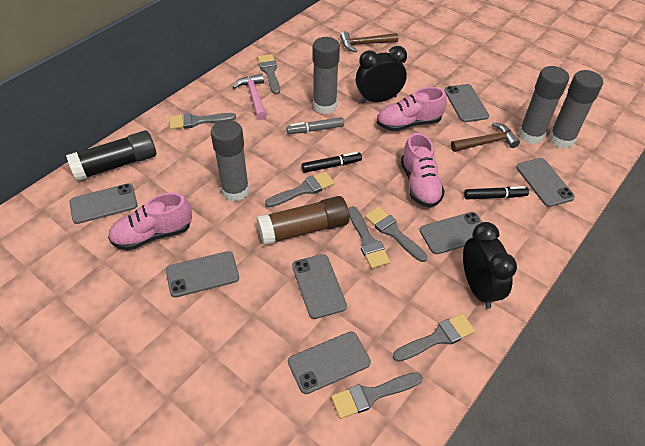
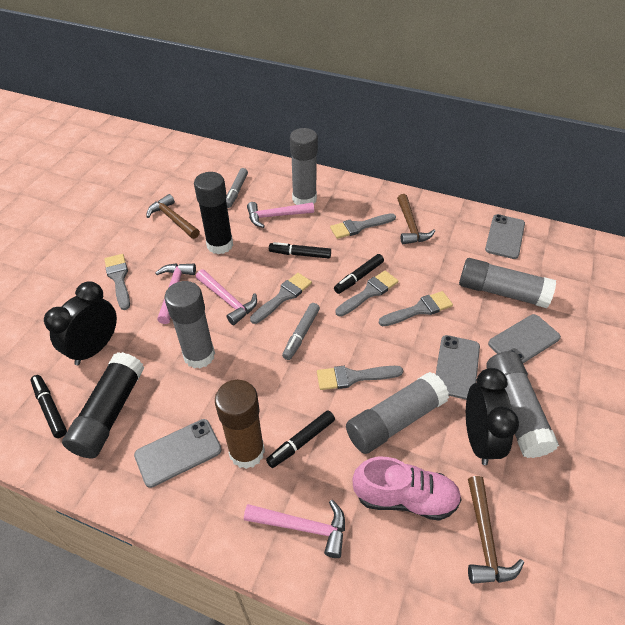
black glue stick: 1 -> 2
black marker: 2 -> 4
brown hammer: 2 -> 3
grey brush: 7 -> 6
grey glue stick: 4 -> 5
grey marker: 1 -> 2
grey phone: 7 -> 4
pink hammer: 1 -> 4
pink shoe: 3 -> 1

